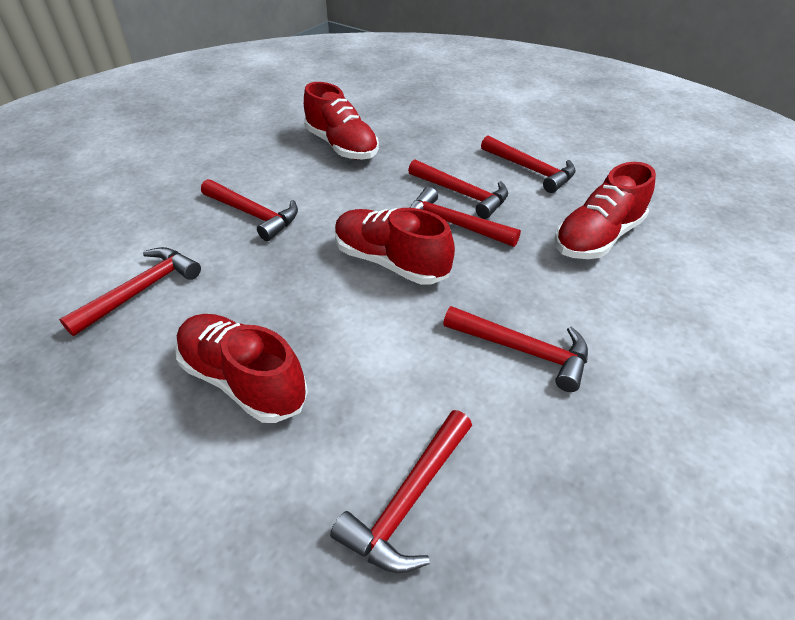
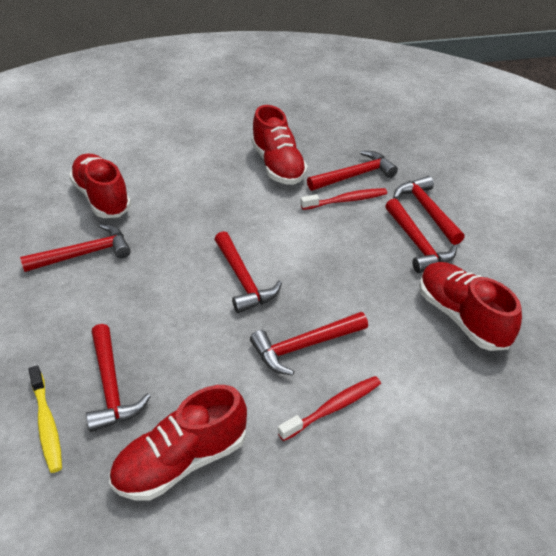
red toothbrush: 0 -> 2
yellow toothbrush: 0 -> 1

